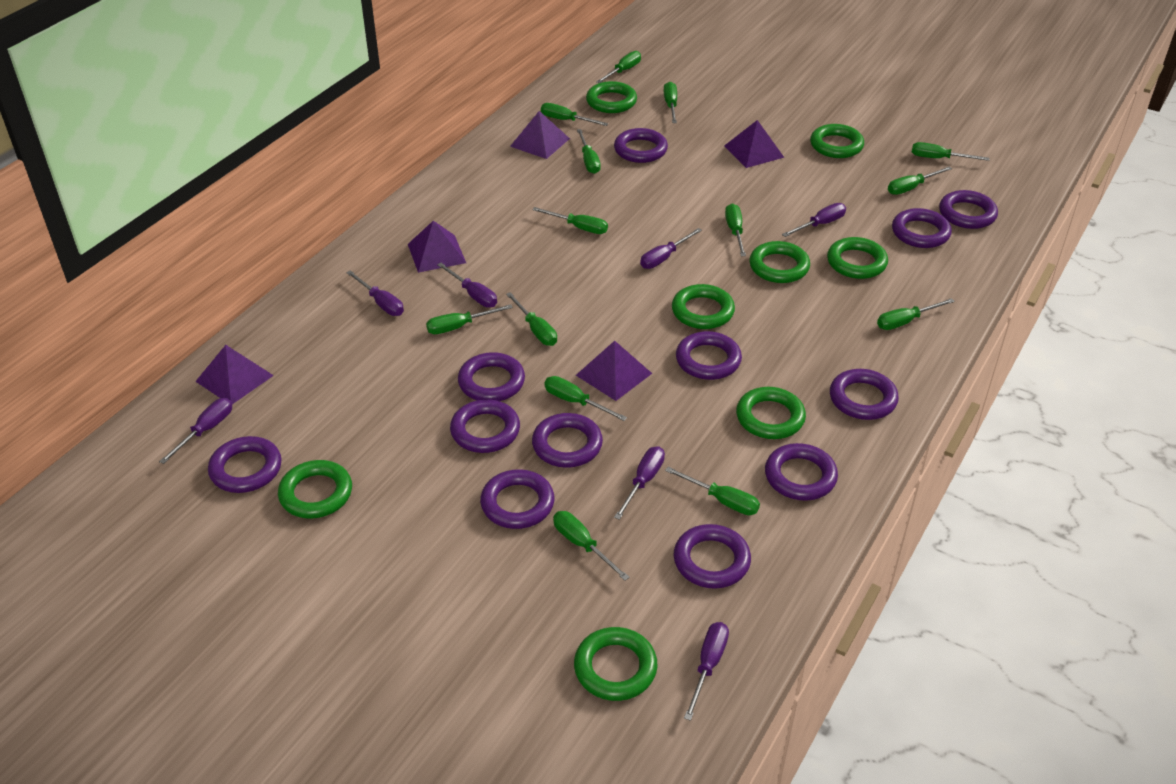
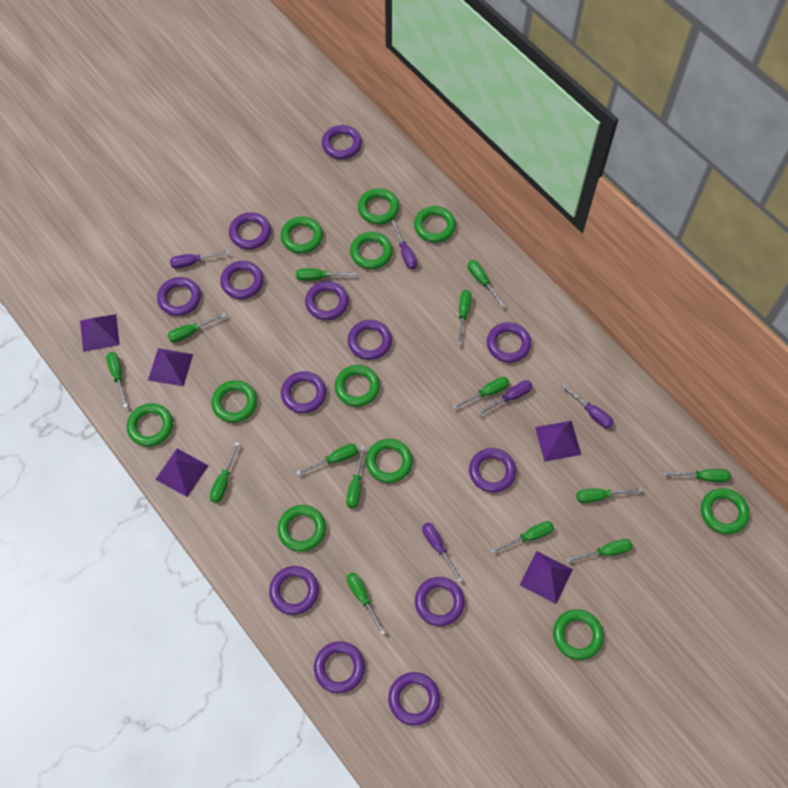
green ring: 8 -> 11
purple ring: 12 -> 13
purple screwdriver: 7 -> 5

